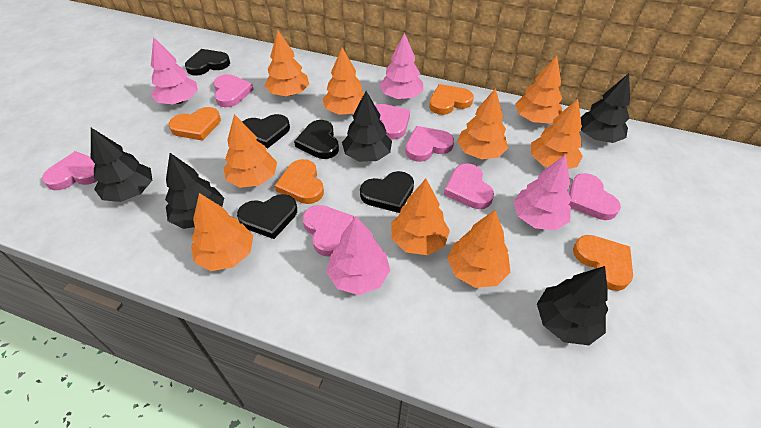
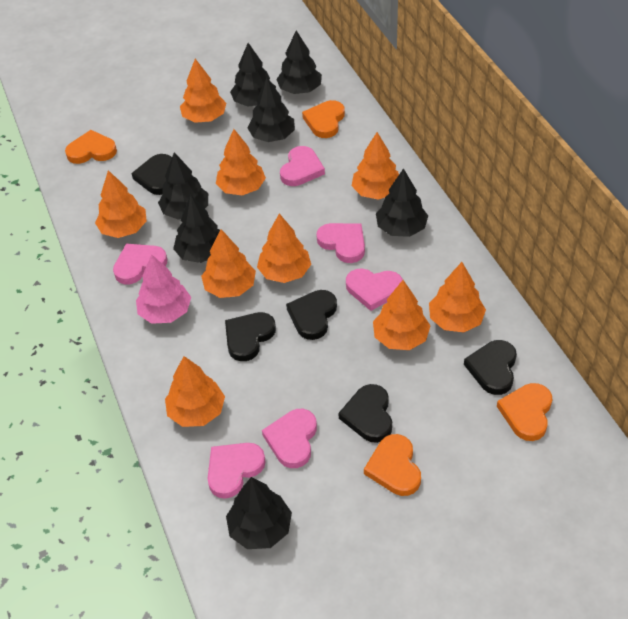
black tree: 5 -> 7
pink heart: 7 -> 6
pink tree: 4 -> 1

